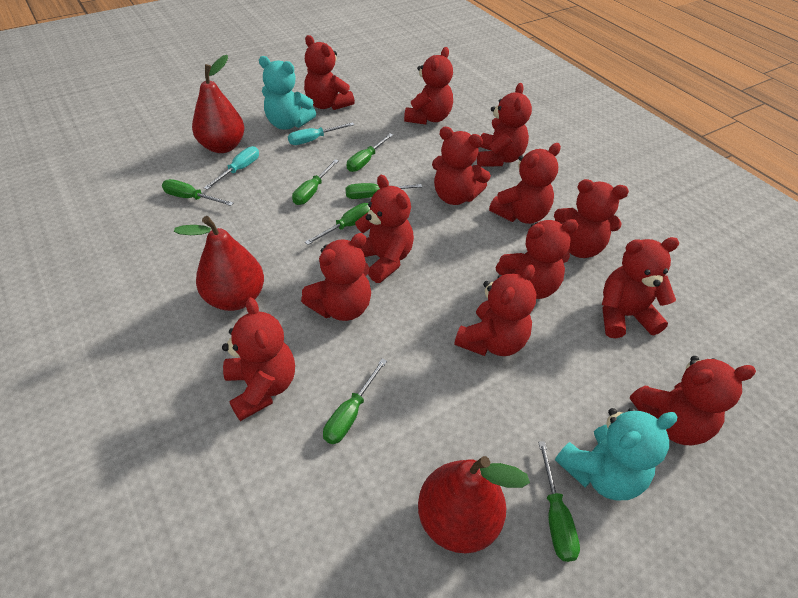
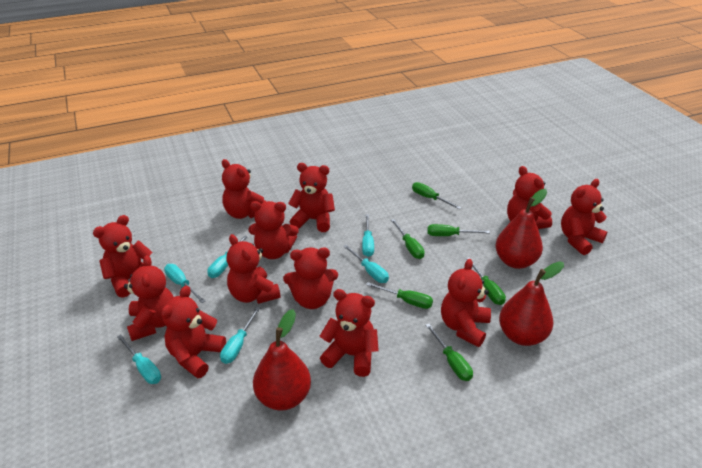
green screwdriver: 7 -> 6
red teddy bear: 13 -> 12
turquoise screwdriver: 2 -> 6
turquoise teddy bear: 2 -> 0

